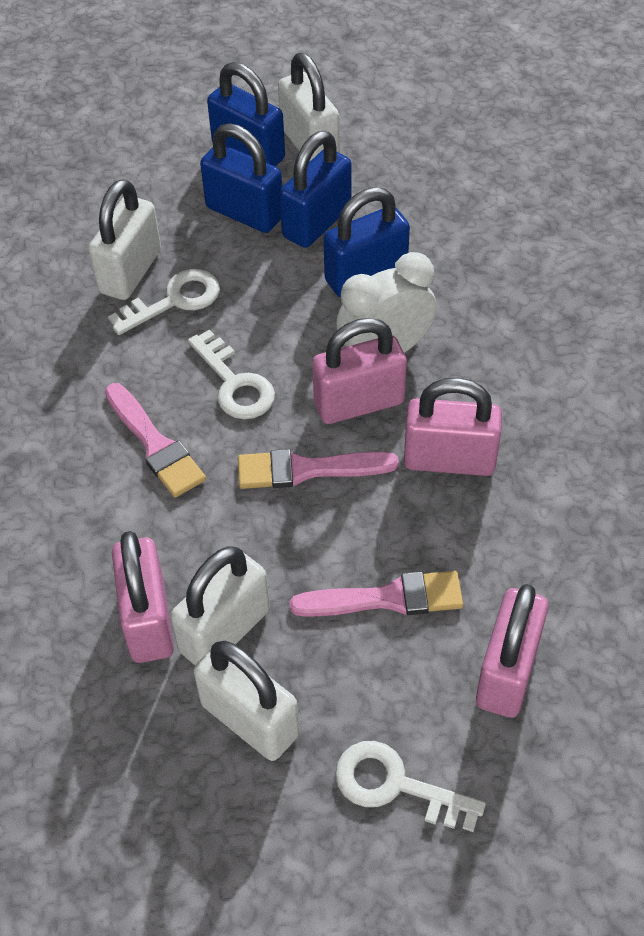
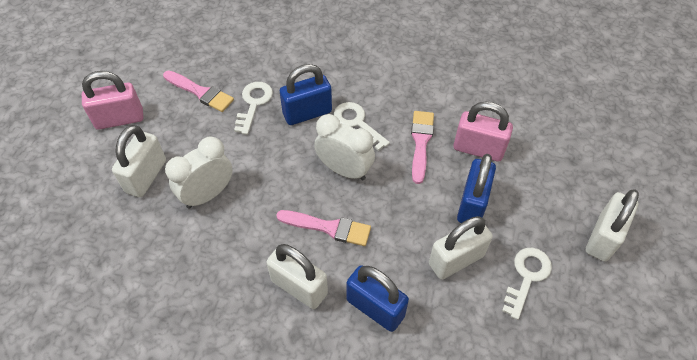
blue padlock: 4 -> 3
pink padlock: 4 -> 2
white clock: 1 -> 2

